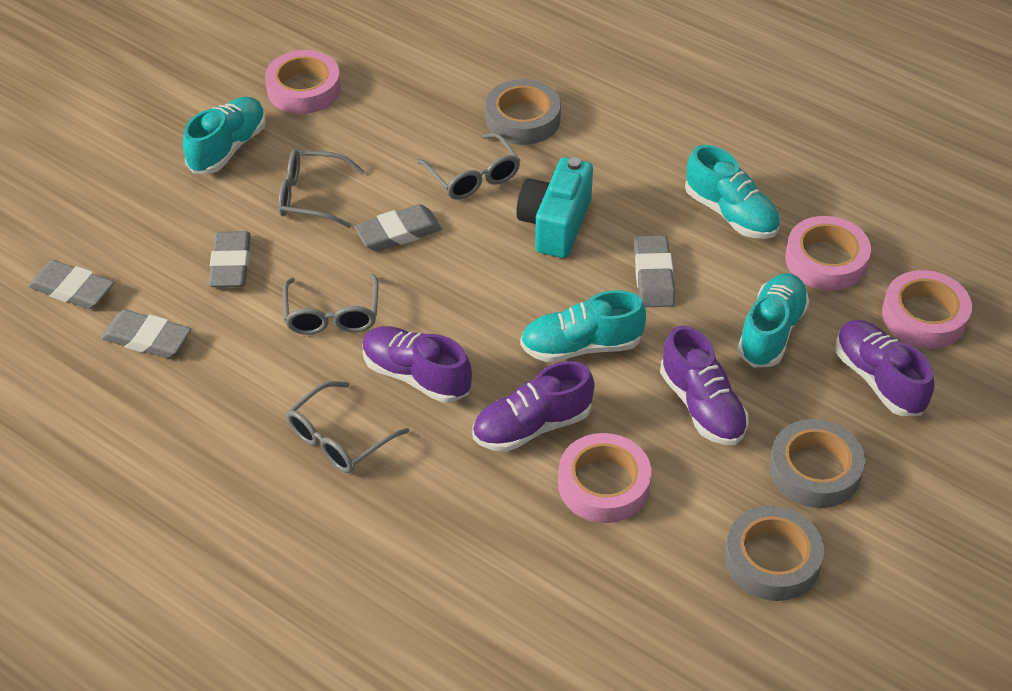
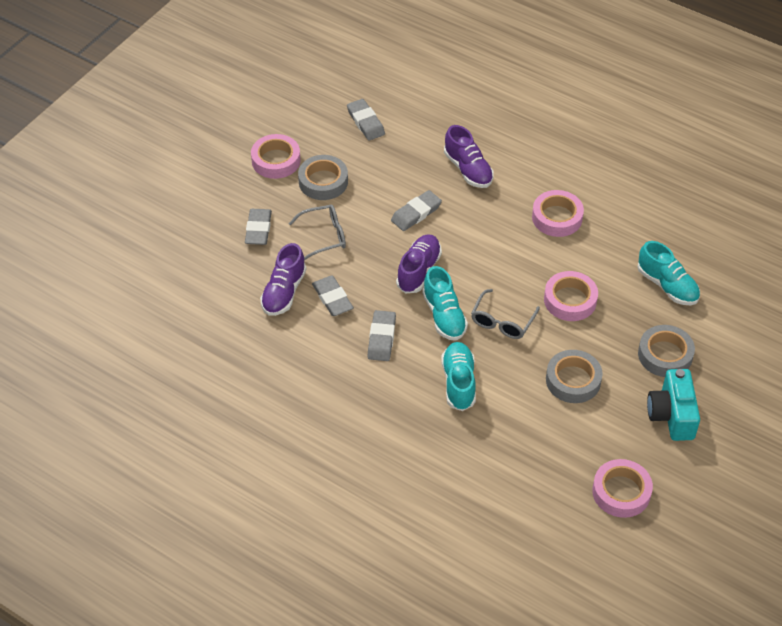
grey glasses: 4 -> 2
purple shoe: 4 -> 3
turquoise shoe: 4 -> 3

